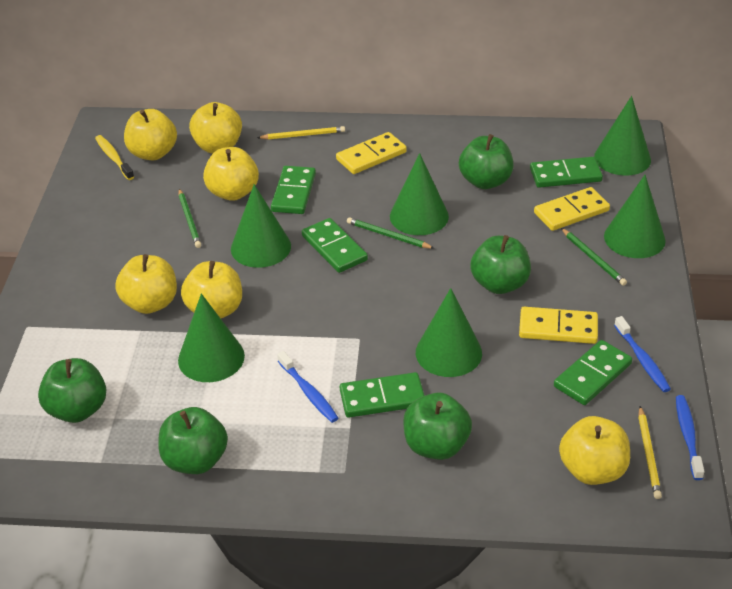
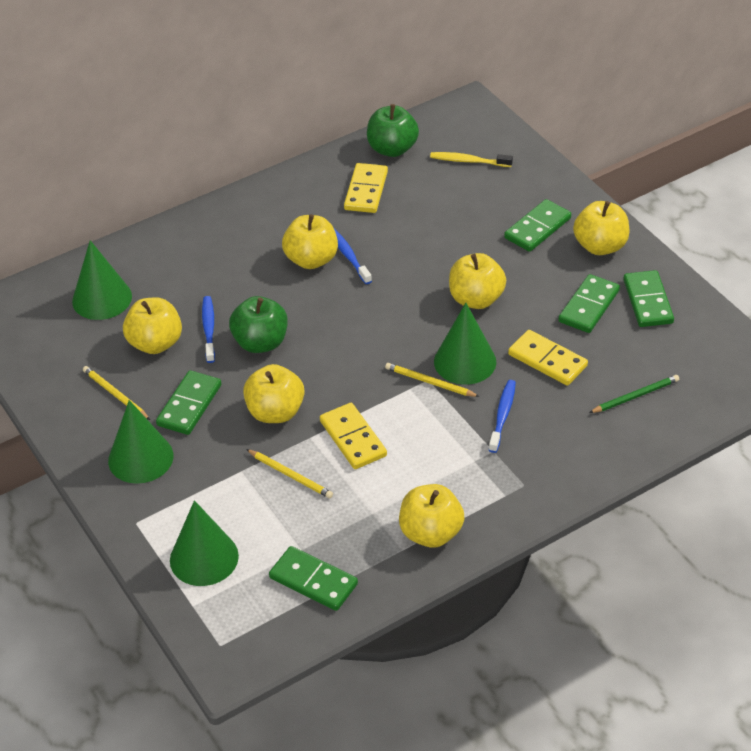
green apple: 5 -> 2
green cone: 6 -> 4
green pencil: 3 -> 1
yellow pencil: 2 -> 3

